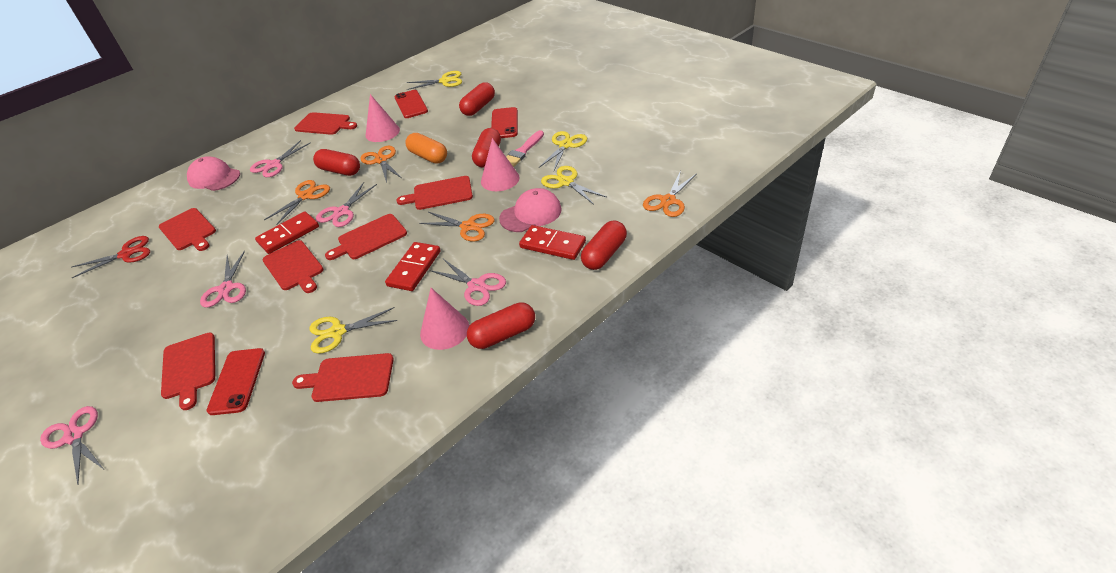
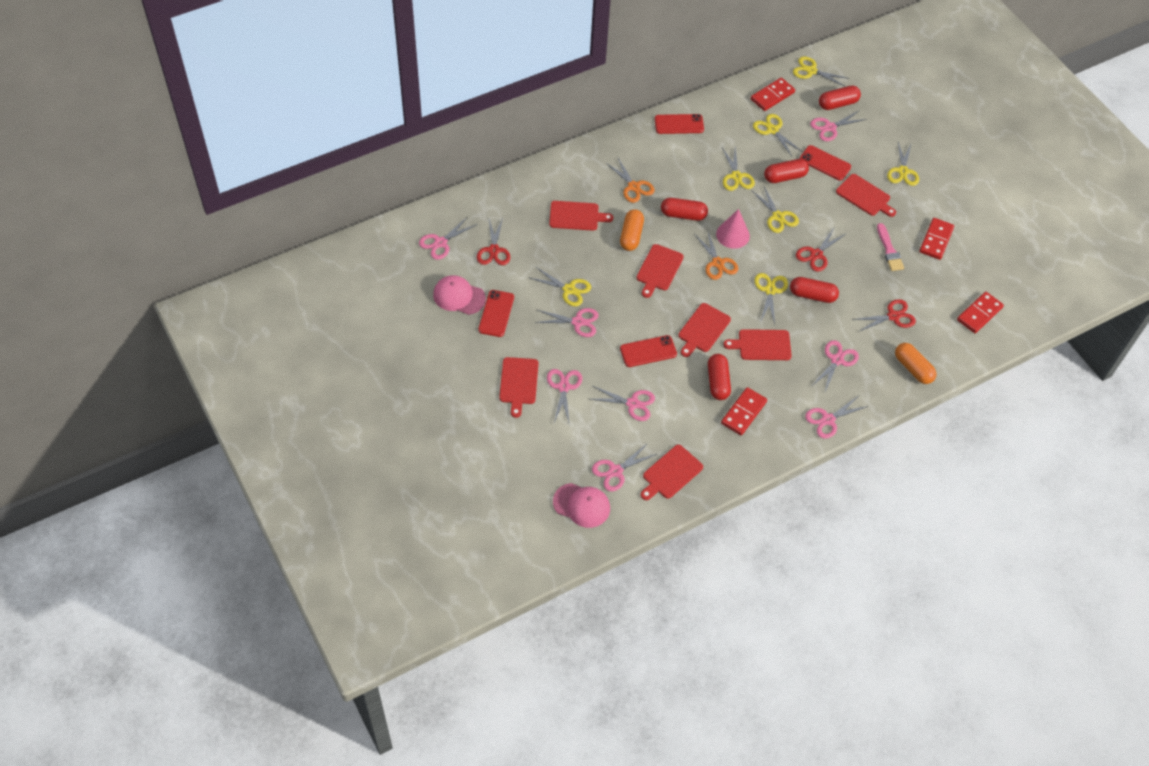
orange capsule: 1 -> 2
orange scissors: 4 -> 2
pink cone: 3 -> 1
pink scissors: 5 -> 8
red domino: 3 -> 4
red phone: 3 -> 4
red scissors: 1 -> 3
yellow scissors: 4 -> 7

